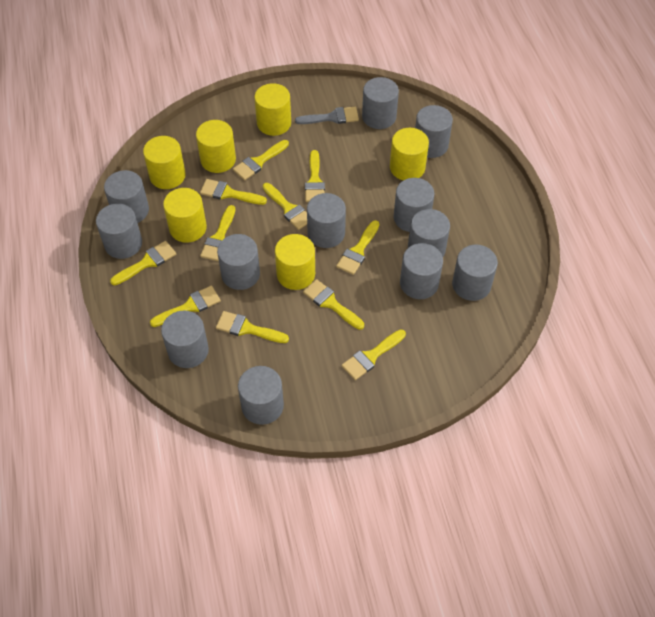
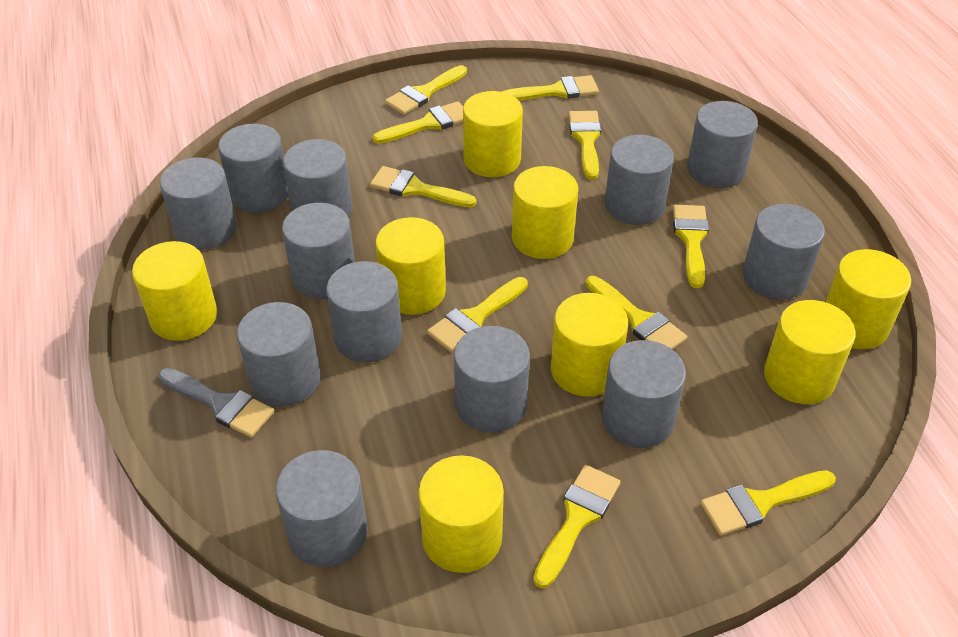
yellow brush: 11 -> 10
yellow cylinder: 6 -> 8

